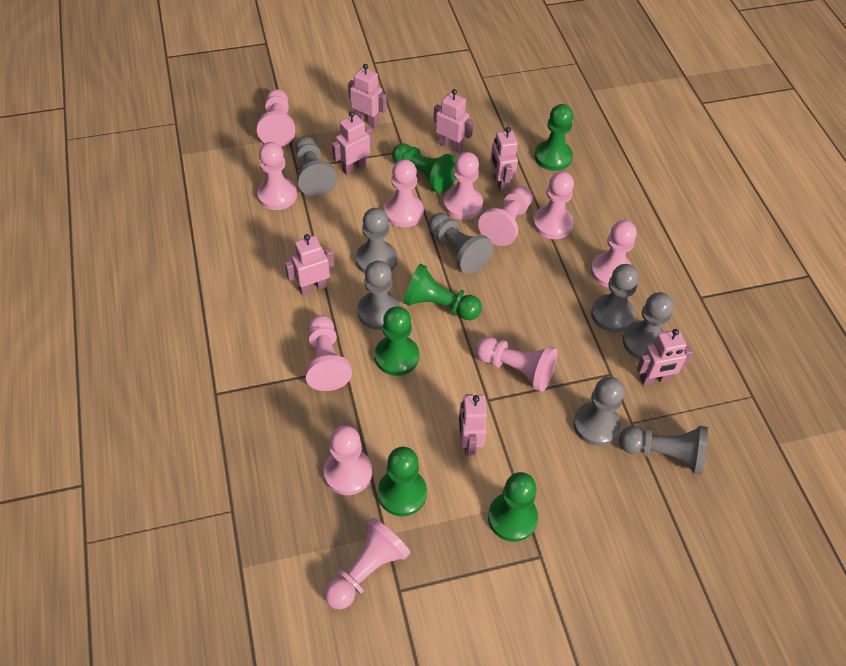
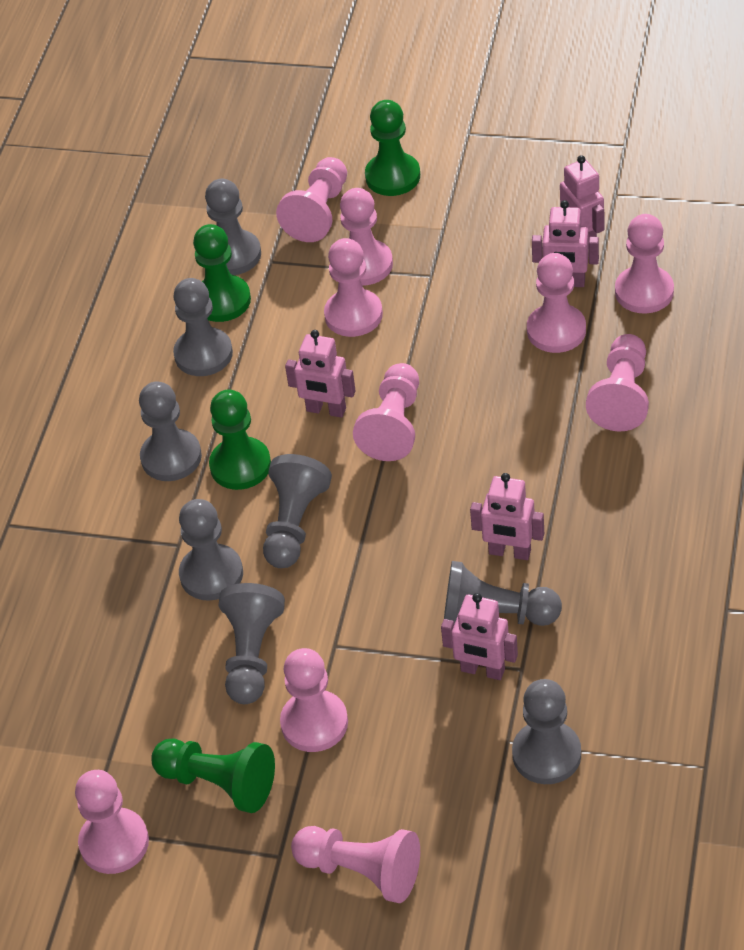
green pawn: 6 -> 4
pink pawn: 11 -> 10
pink robot: 7 -> 5

